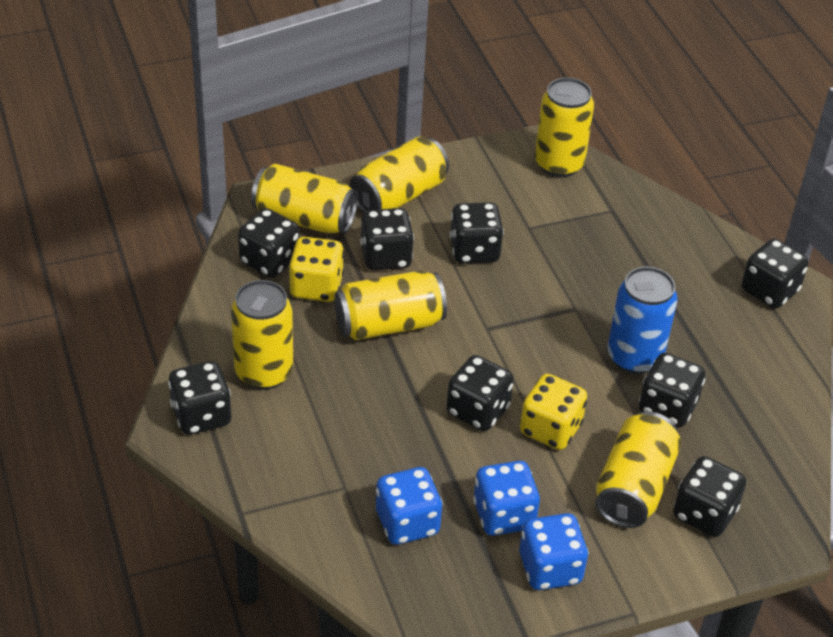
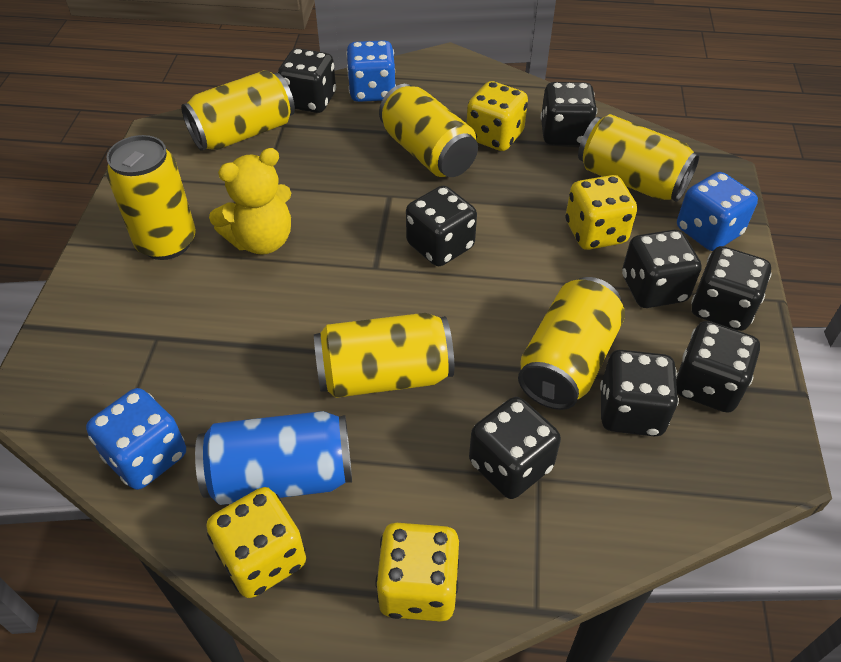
yellow dice: 2 -> 4
yellow teddy bear: 0 -> 1

